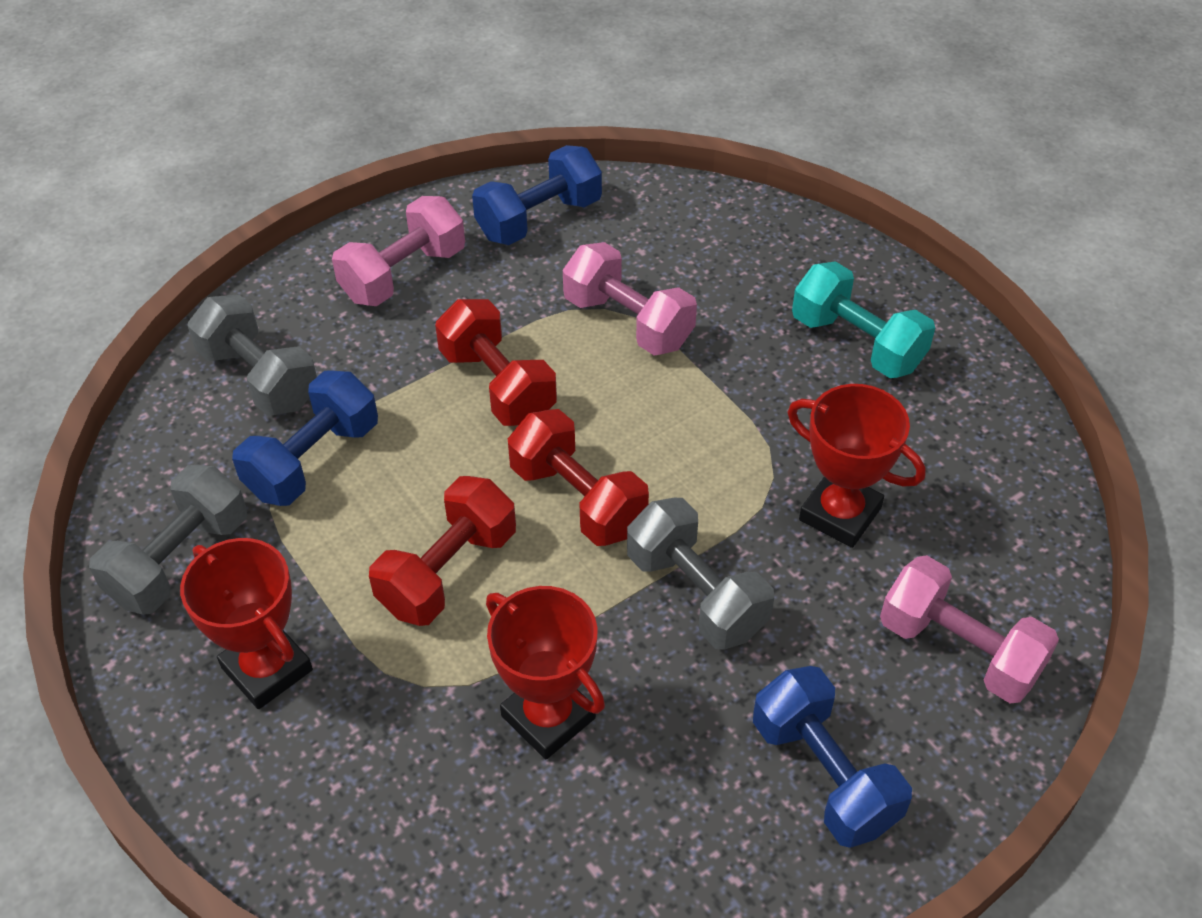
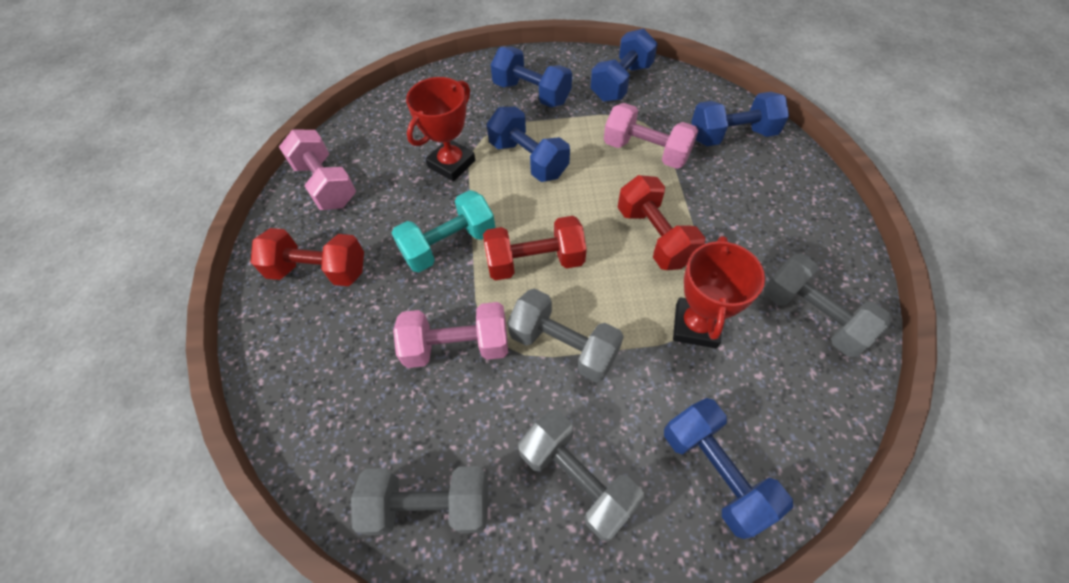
blue dumbbell: 3 -> 5
grey dumbbell: 3 -> 4
red trophy: 3 -> 2

